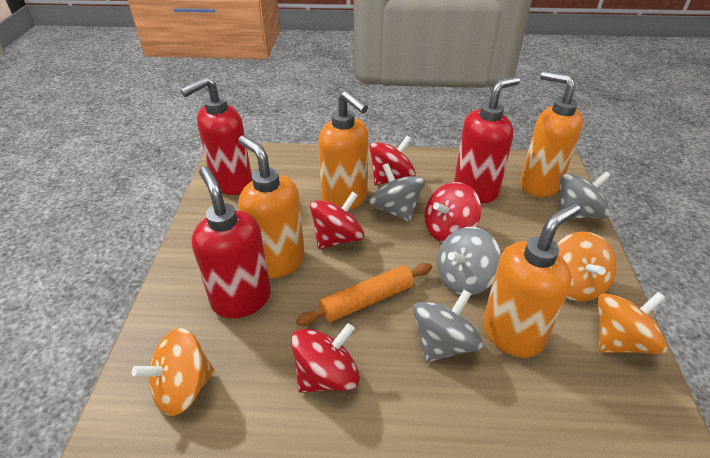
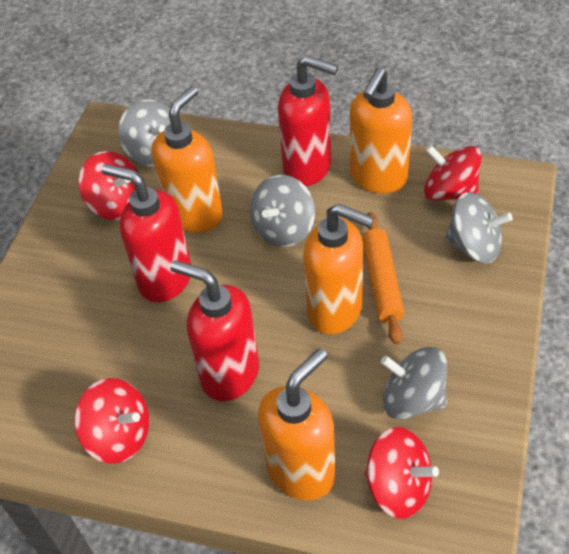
orange spinning top: 3 -> 0

